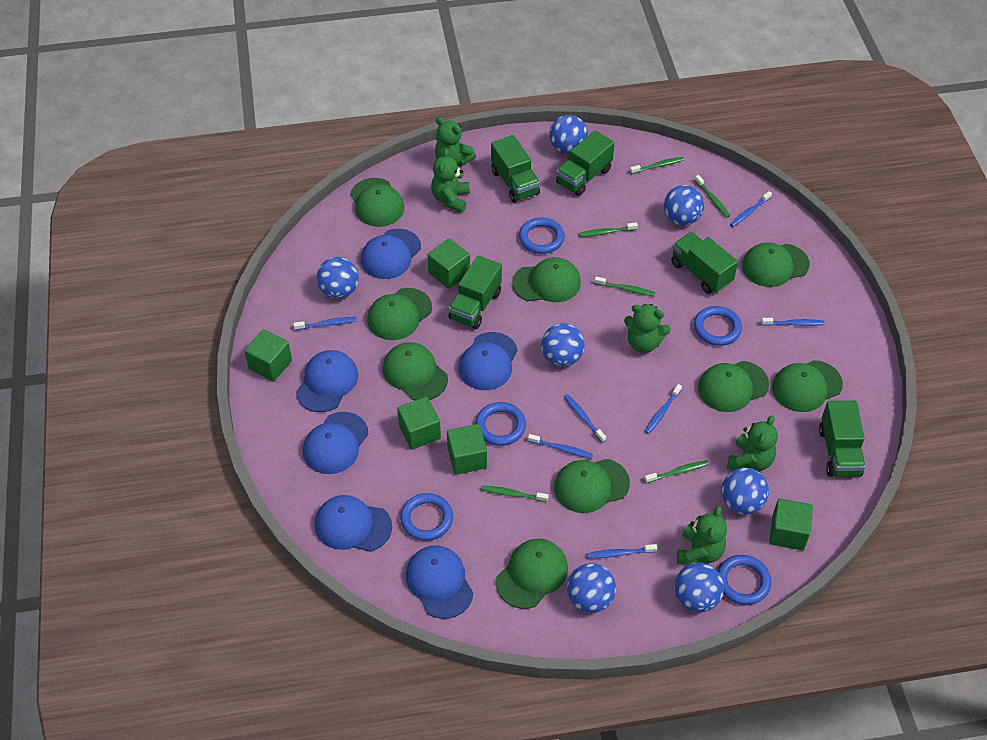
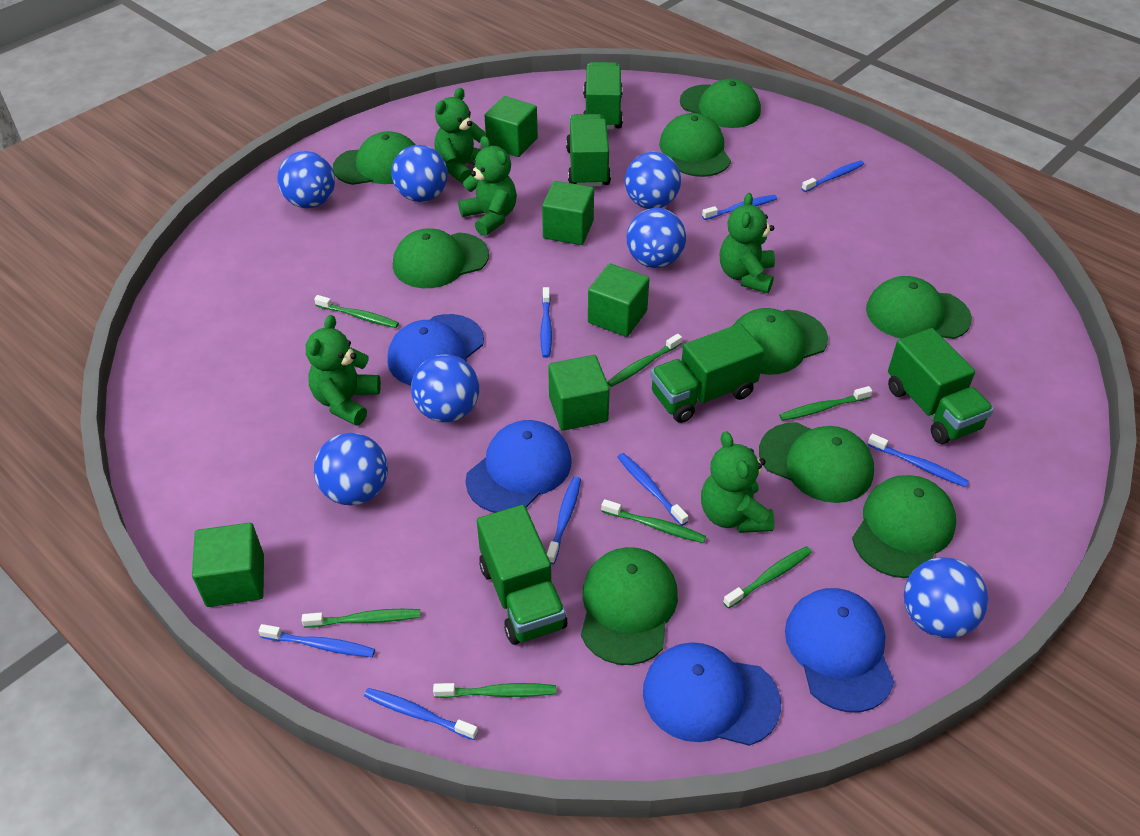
blue cap: 6 -> 4
blue ring: 5 -> 0
blue toothbrush: 7 -> 8
green toothbrush: 6 -> 7

